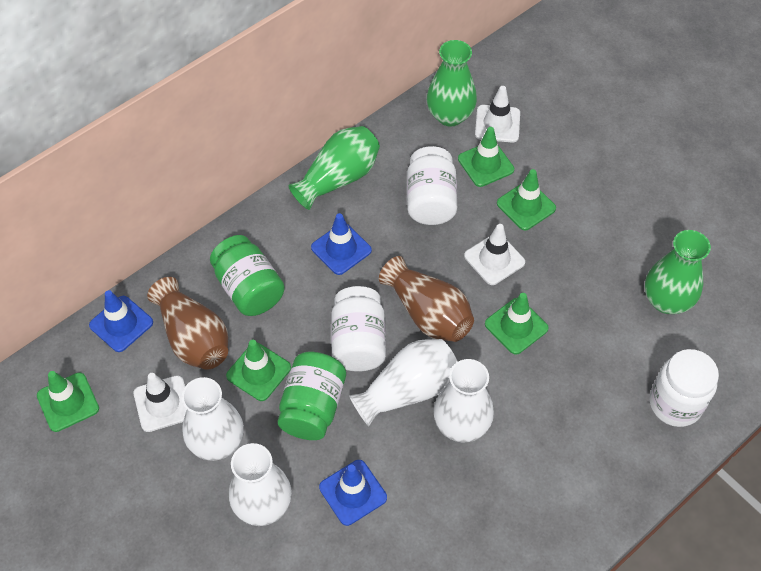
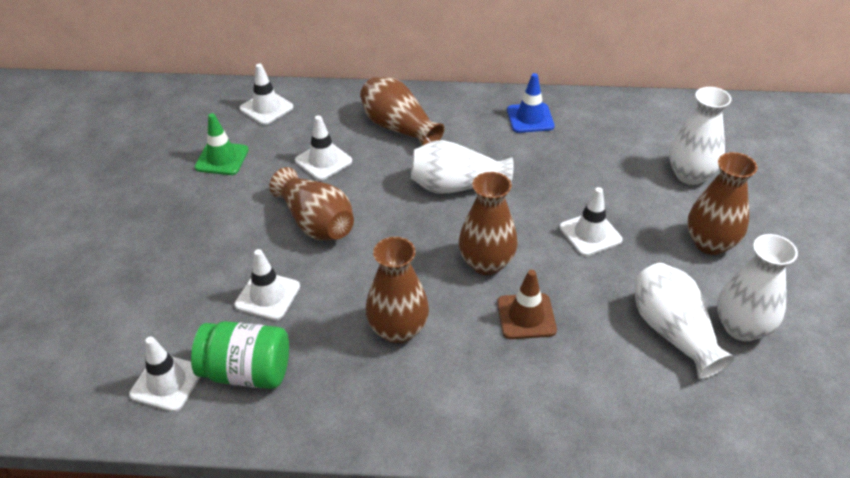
blue traffic cone: 3 -> 1
brown traffic cone: 0 -> 1
brown vase: 2 -> 5
green jar: 2 -> 1
green traffic cone: 5 -> 1
green vase: 3 -> 0
white jar: 3 -> 0
white traffic cone: 3 -> 5

